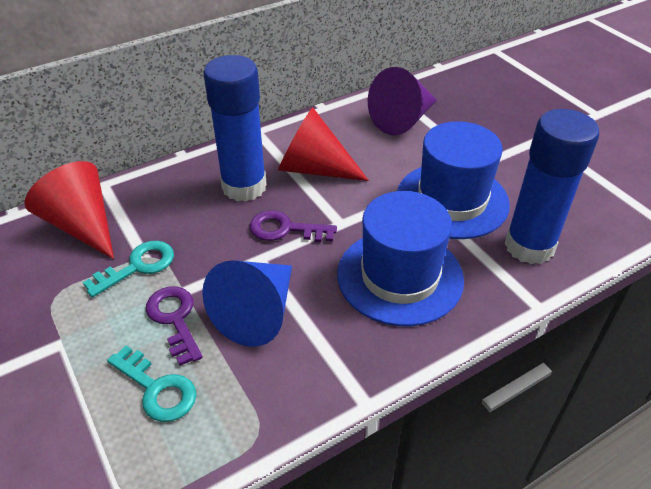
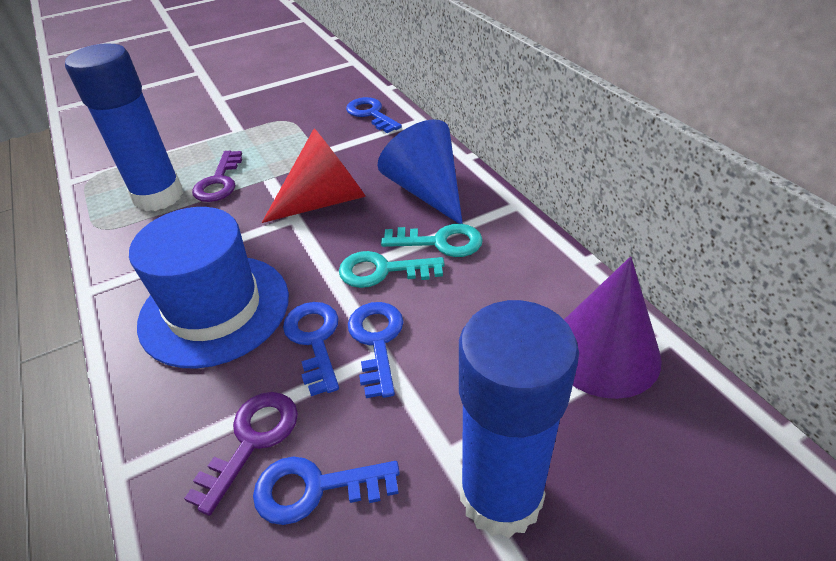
blue hat: 2 -> 1
blue key: 0 -> 4
red cone: 2 -> 1

